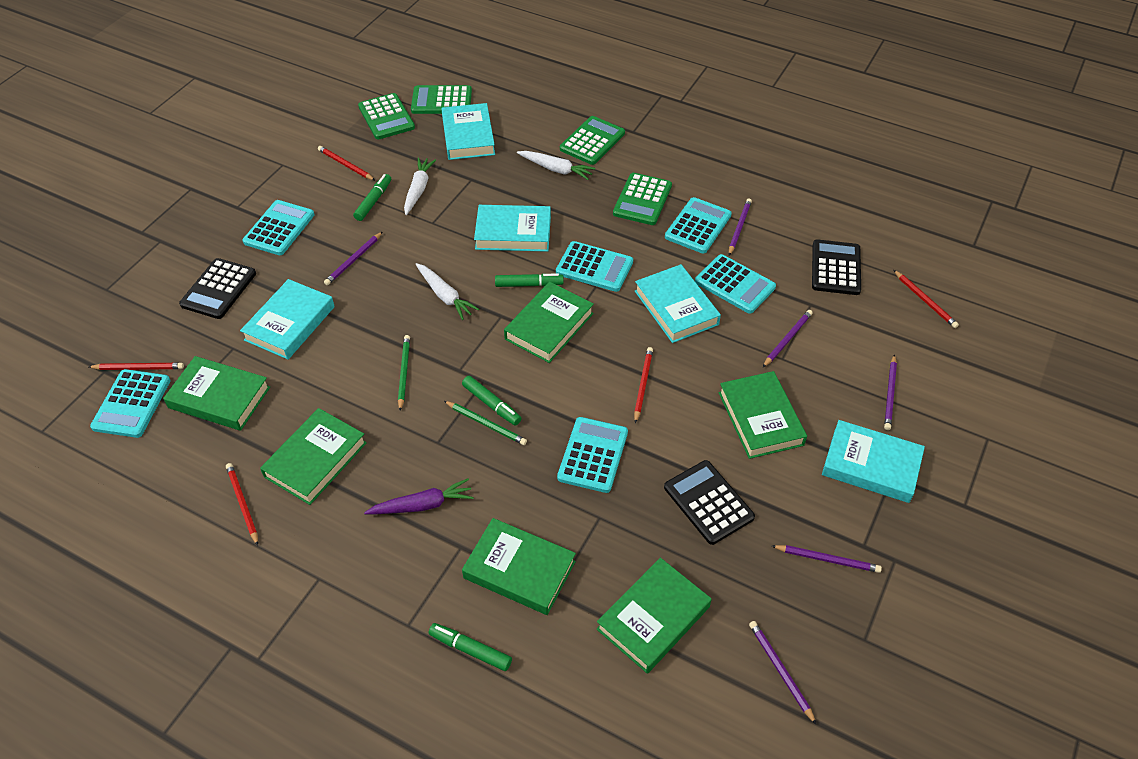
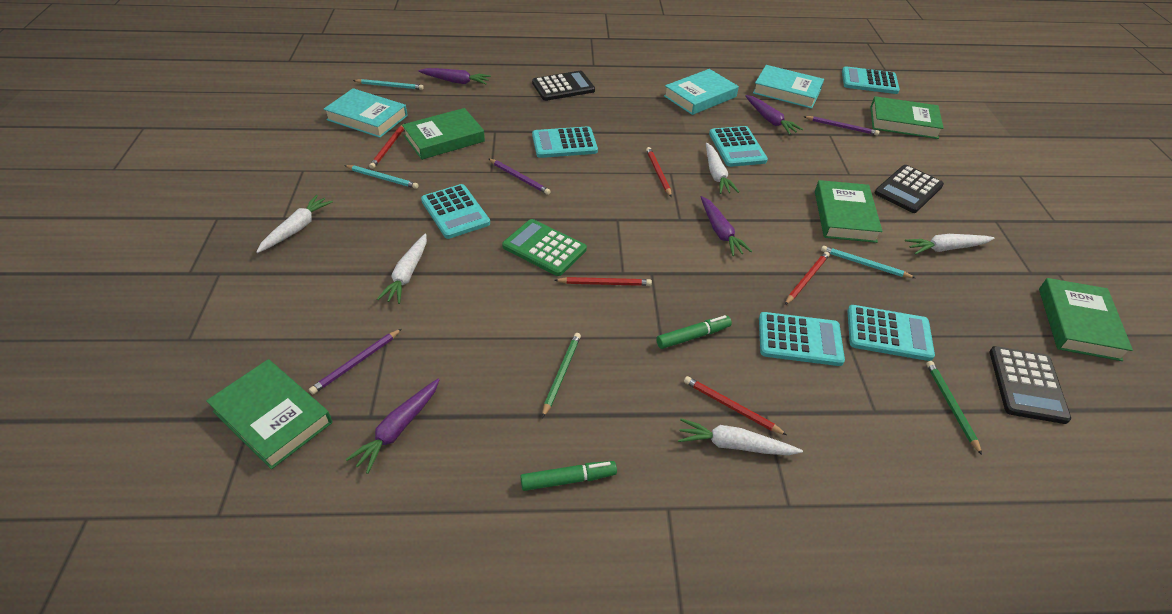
green book: 6 -> 5
green calculator: 4 -> 1
green marker: 4 -> 2
purple carrot: 1 -> 4
purple pencil: 6 -> 3
turquoise book: 5 -> 3
turquoise pencil: 0 -> 3
white carrot: 3 -> 5

